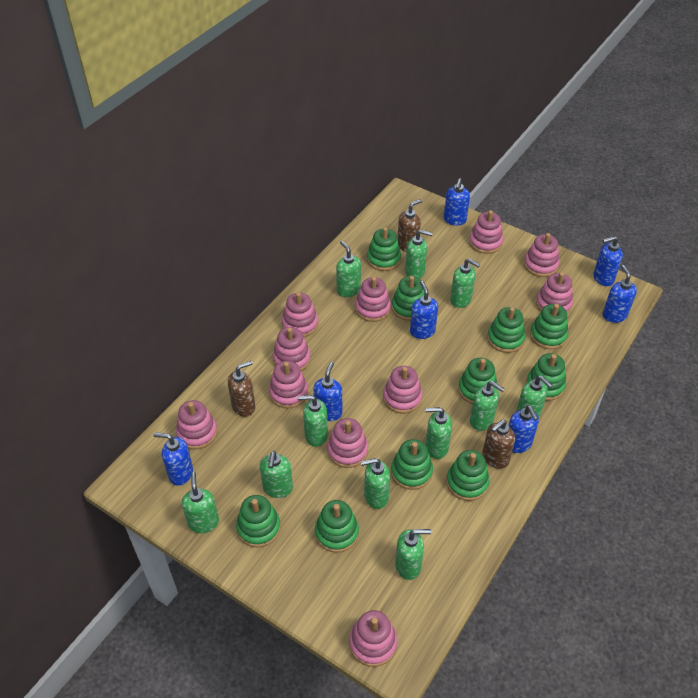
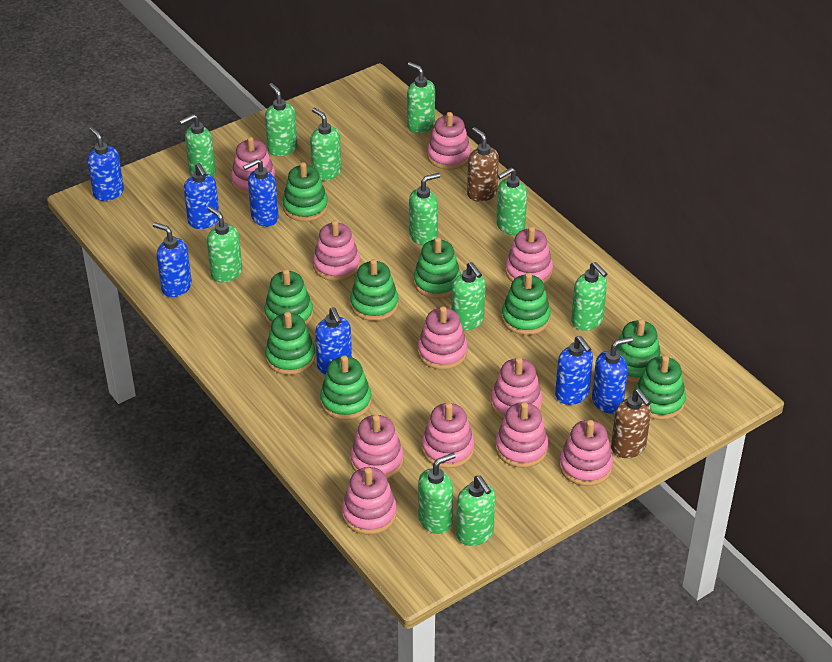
brown soap dispenser: 3 -> 2
green stacking toy: 10 -> 9

